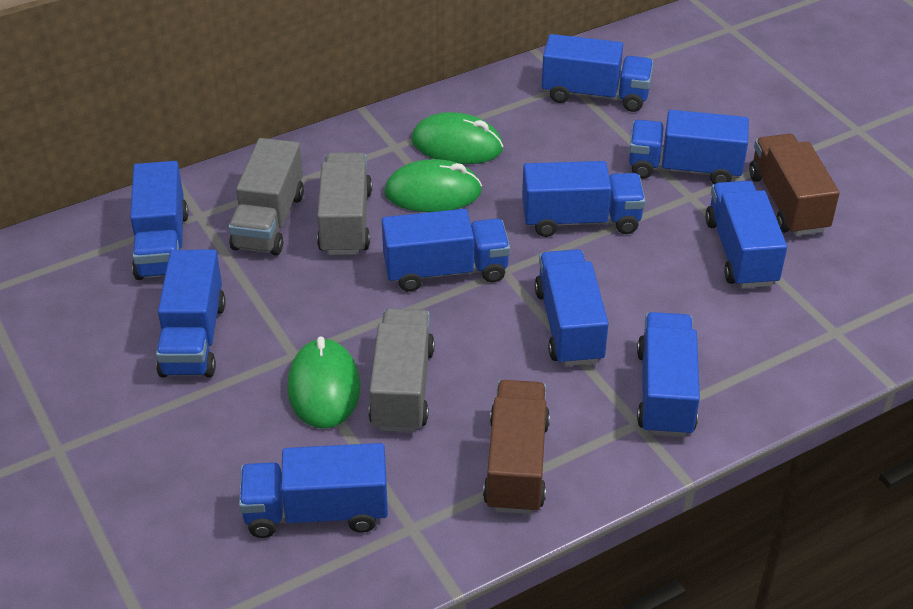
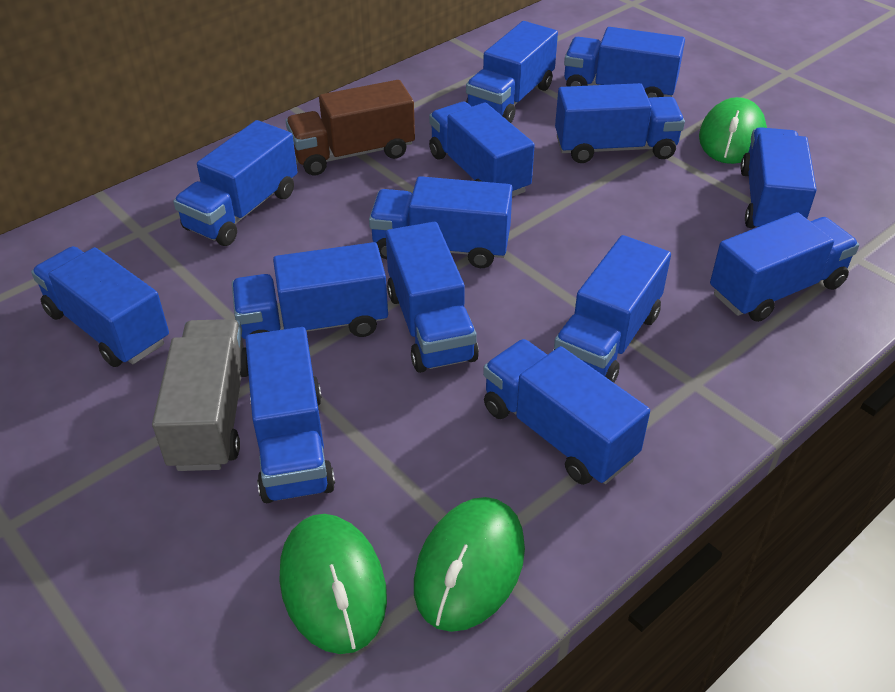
blue truck: 10 -> 14
brown truck: 2 -> 1
grey truck: 3 -> 1

